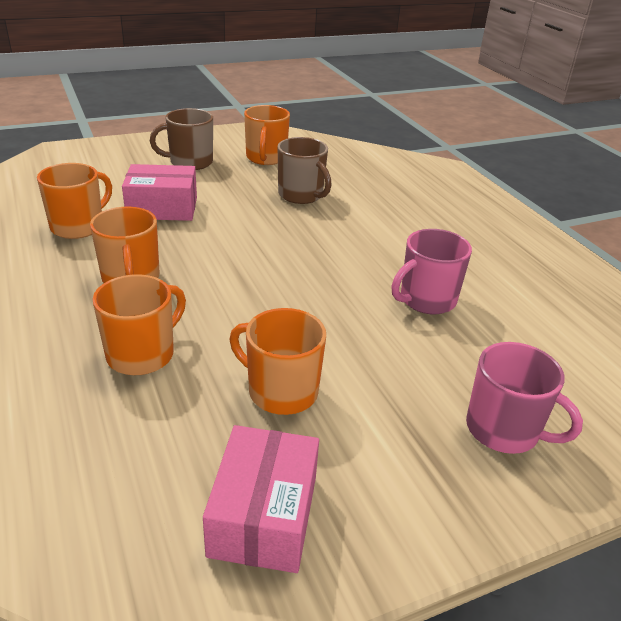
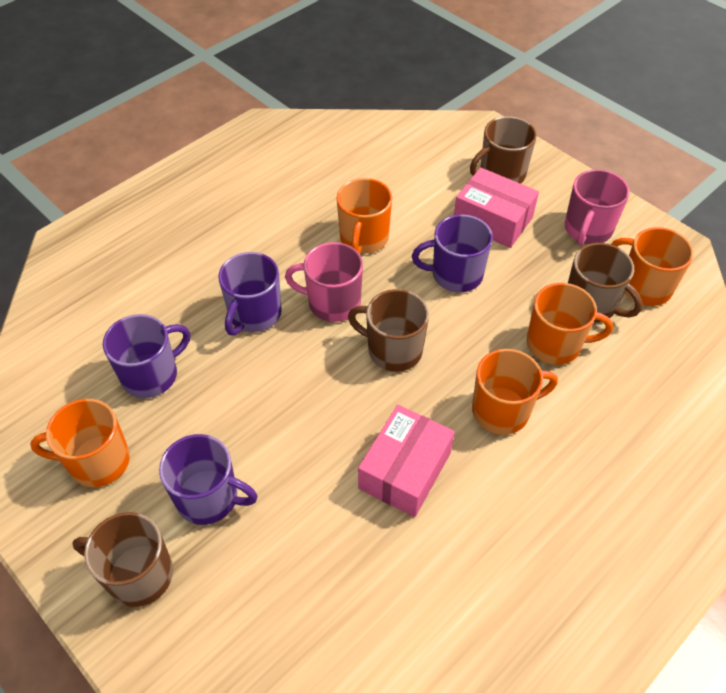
brown mug: 2 -> 4
purple mug: 0 -> 4

